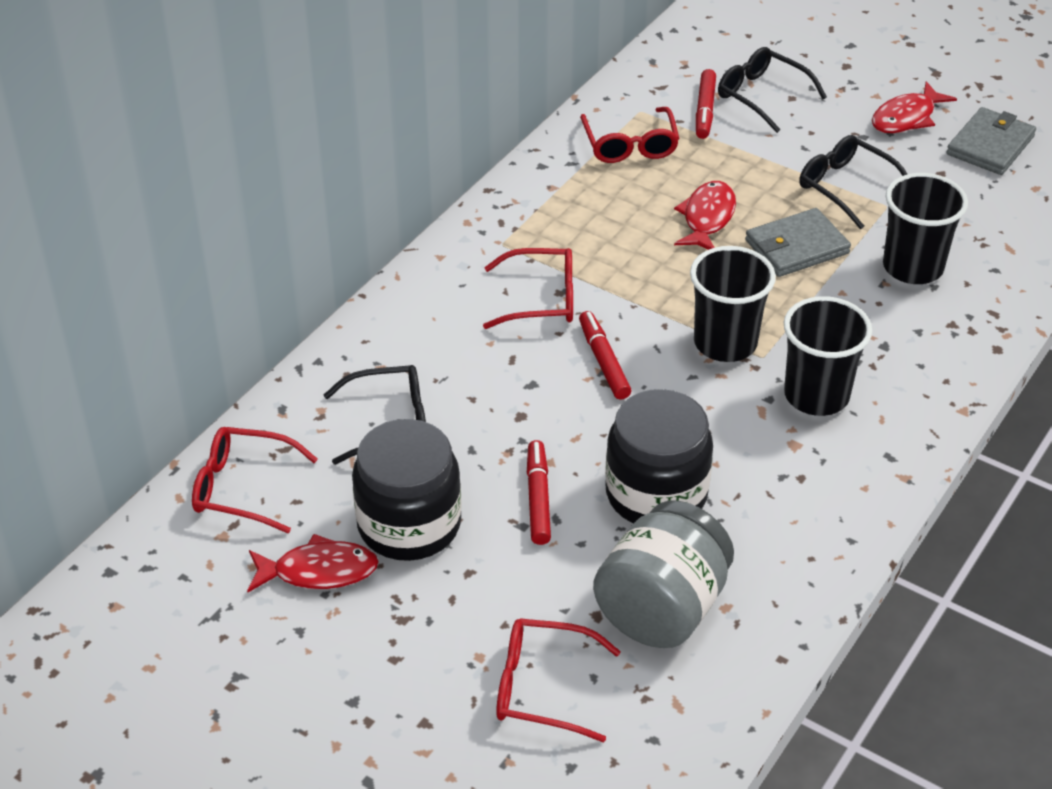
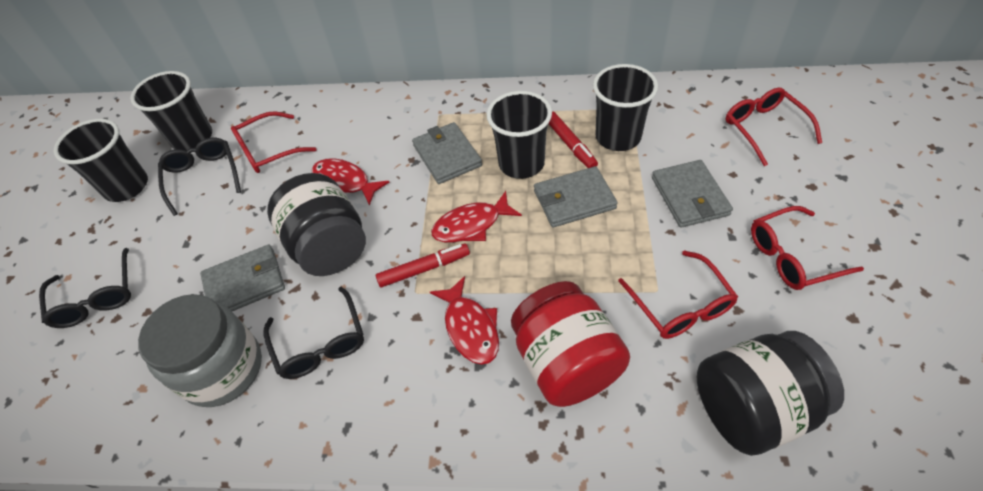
black cup: 3 -> 4
grey wallet: 2 -> 4
red jar: 0 -> 1
red marker: 3 -> 2

